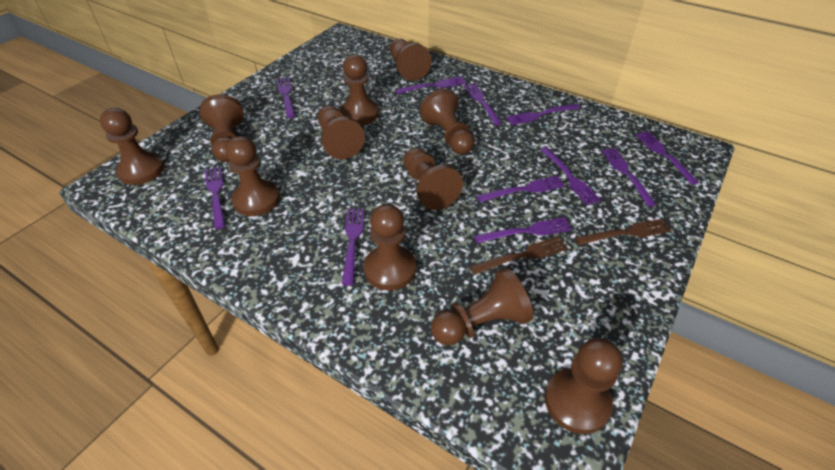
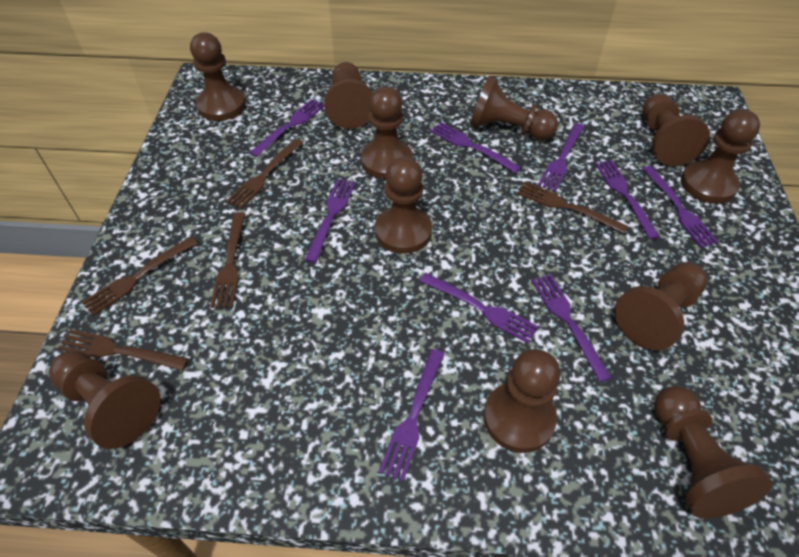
brown fork: 2 -> 5
purple fork: 11 -> 9

